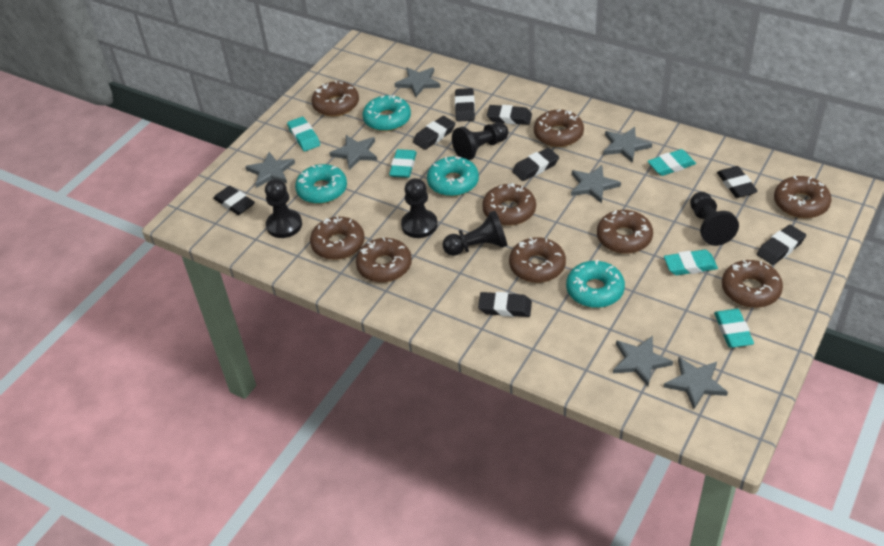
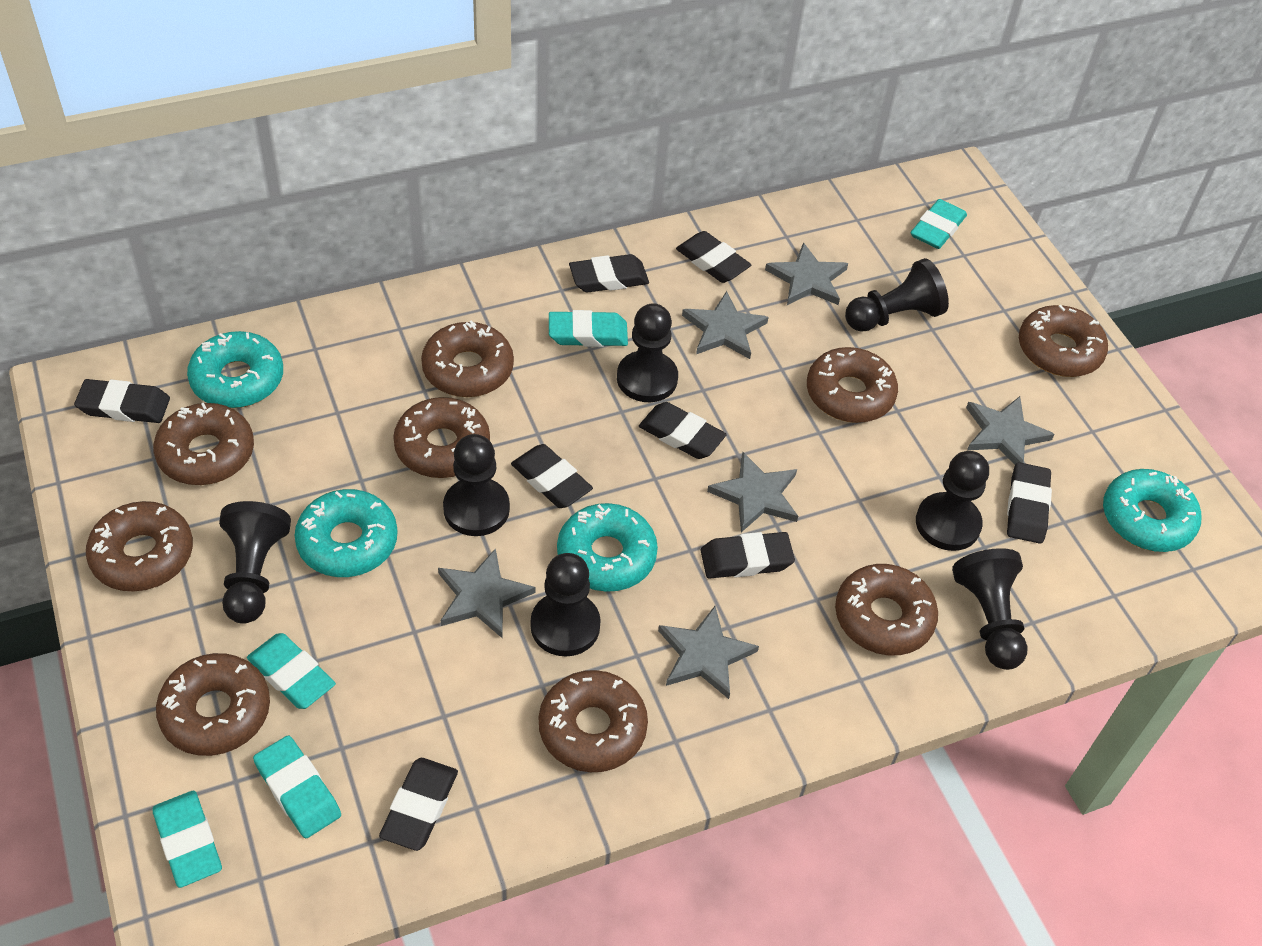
black pawn: 5 -> 7
grey star: 7 -> 6

